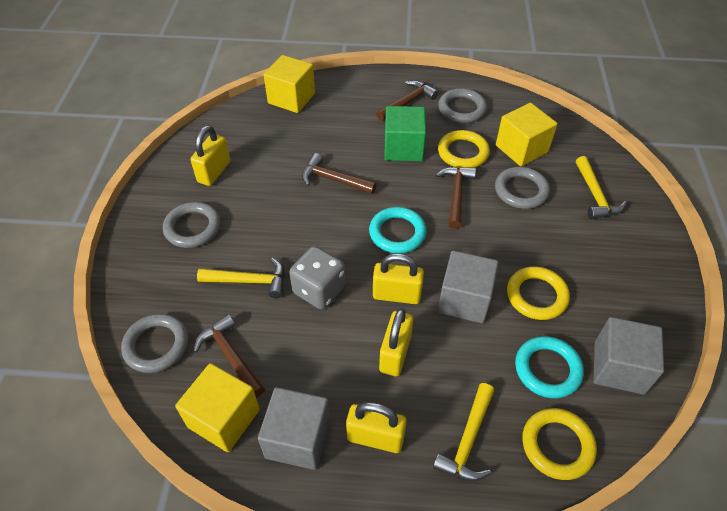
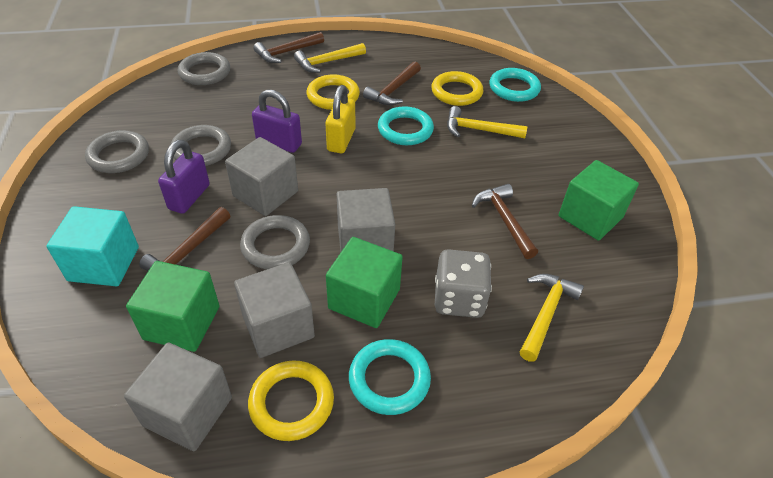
green cube: 1 -> 3
grey cube: 3 -> 4
purple padlock: 0 -> 2
turquoise cube: 0 -> 1
turquoise ring: 2 -> 3
yellow cube: 3 -> 0
yellow padlock: 4 -> 1

